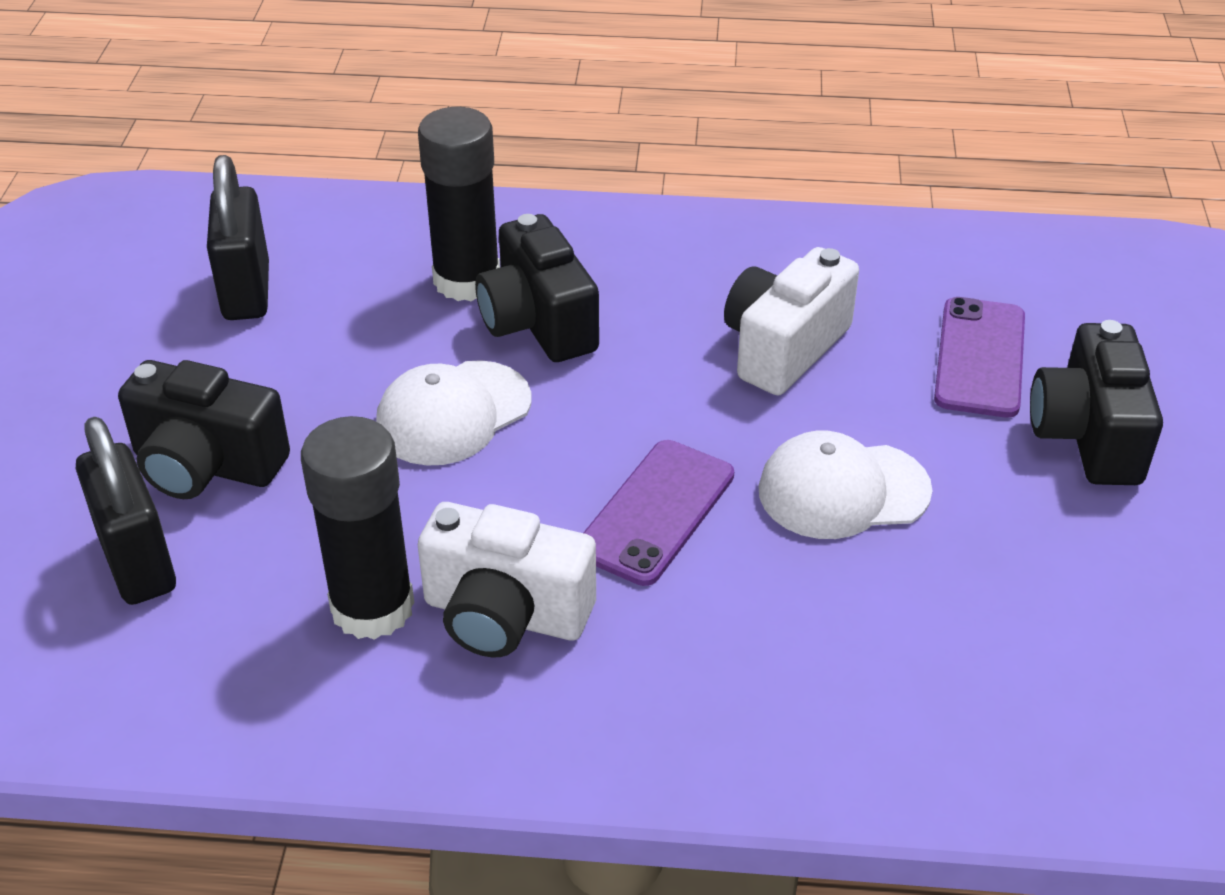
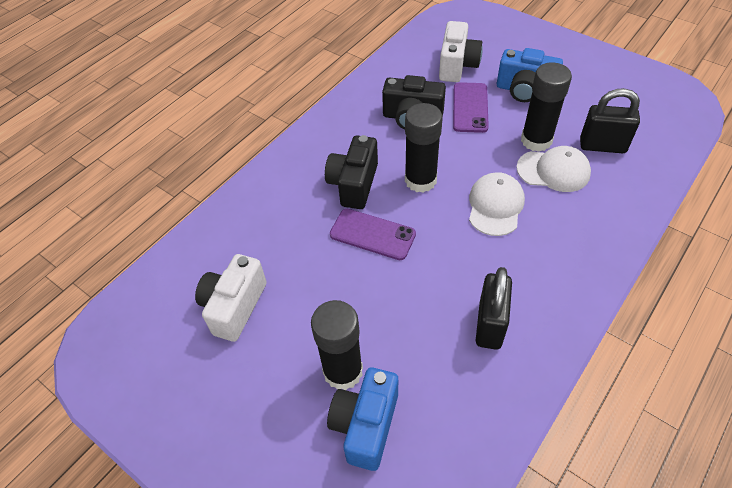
black camera: 3 -> 2
black glue stick: 2 -> 3
blue camera: 0 -> 2

